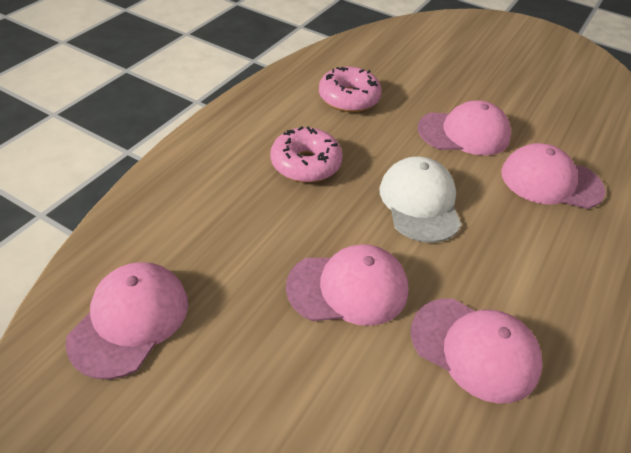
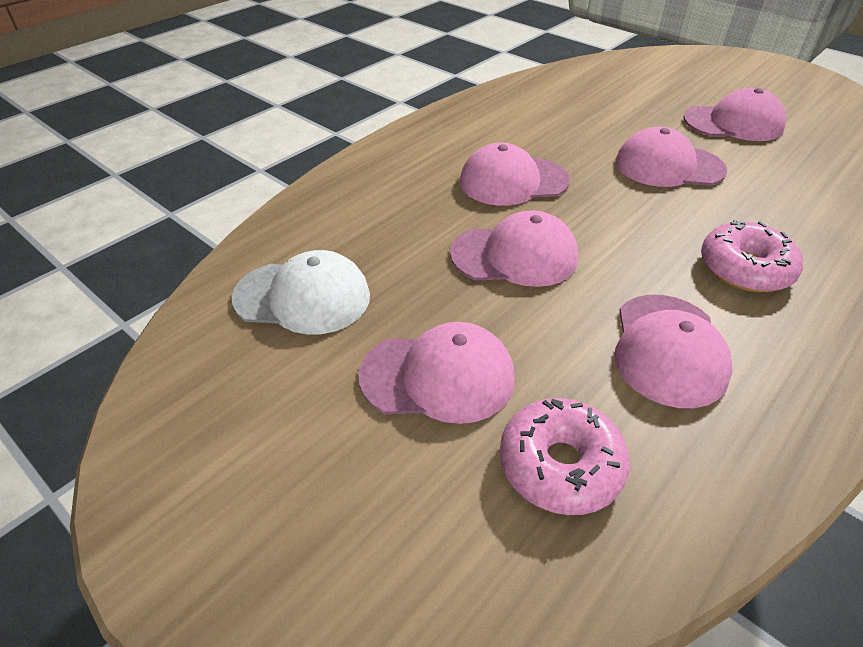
pink cap: 5 -> 6

